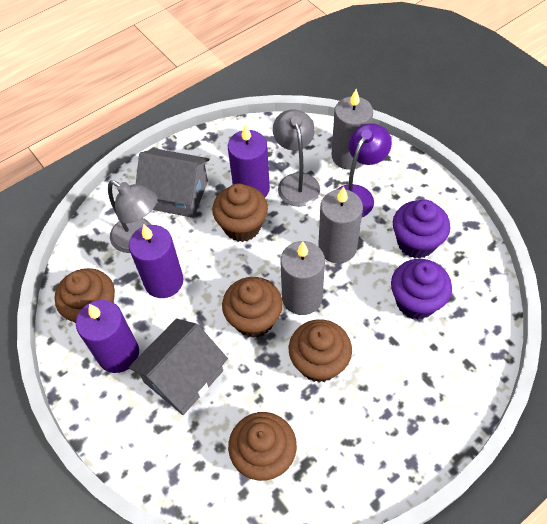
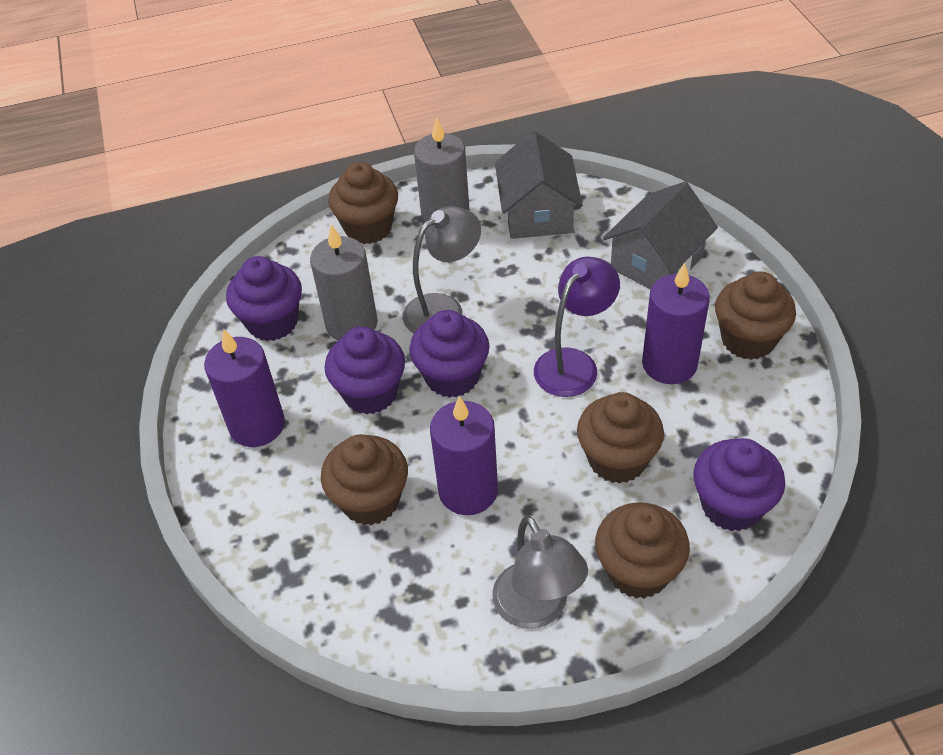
grey candle: 3 -> 2
purple cupcake: 2 -> 4

